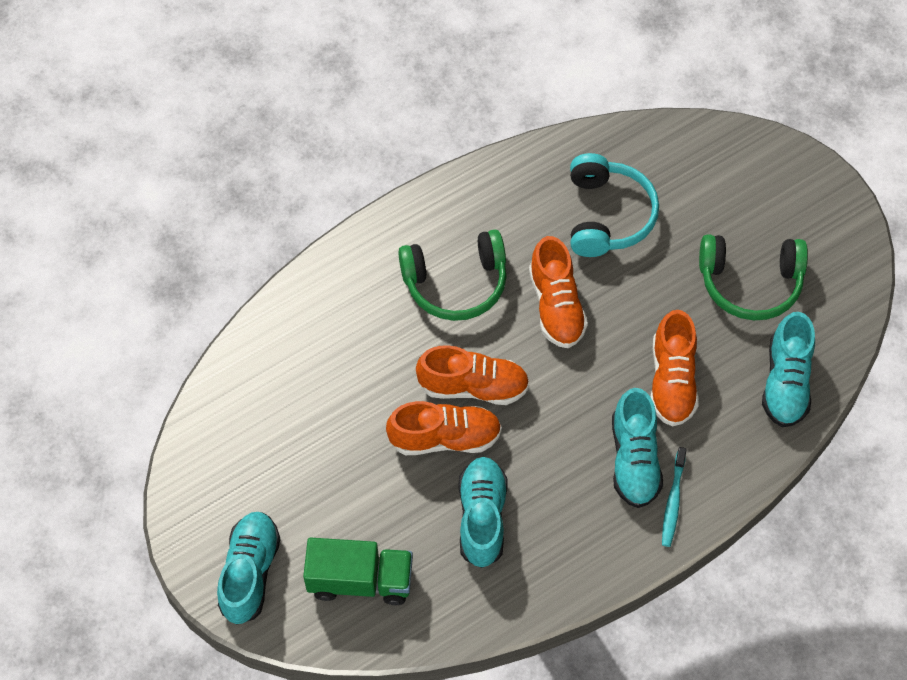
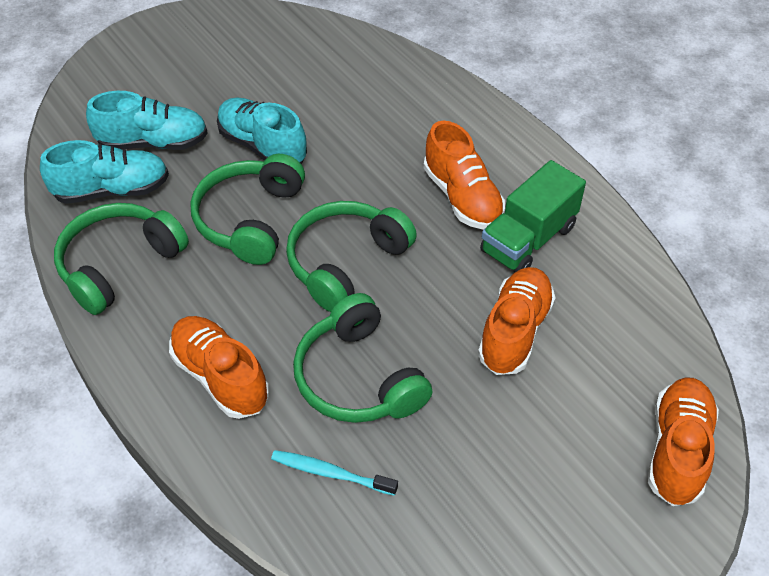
green headphones: 2 -> 4
turquoise headphones: 1 -> 0
turquoise shoe: 4 -> 3

